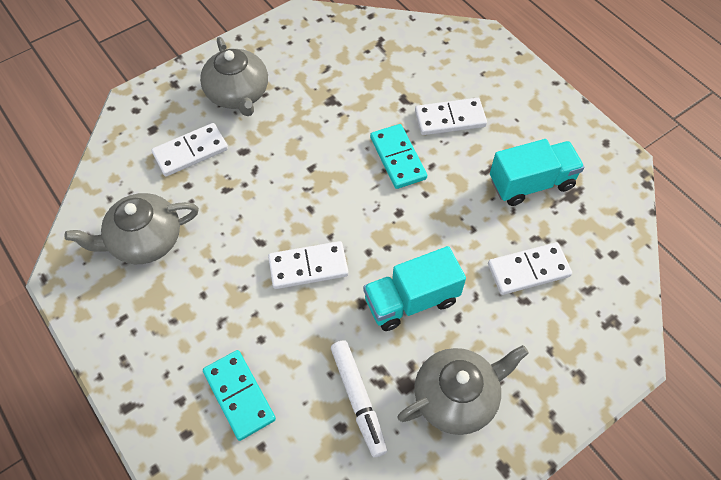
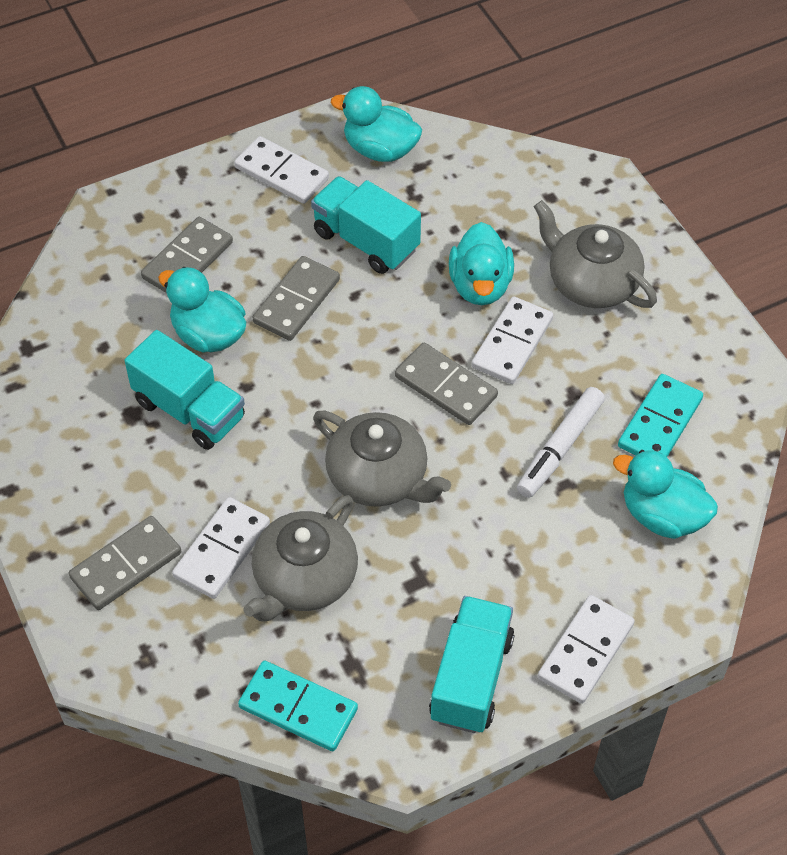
grey domino: 0 -> 4
turquoise duck: 0 -> 4
turquoise truck: 2 -> 3

